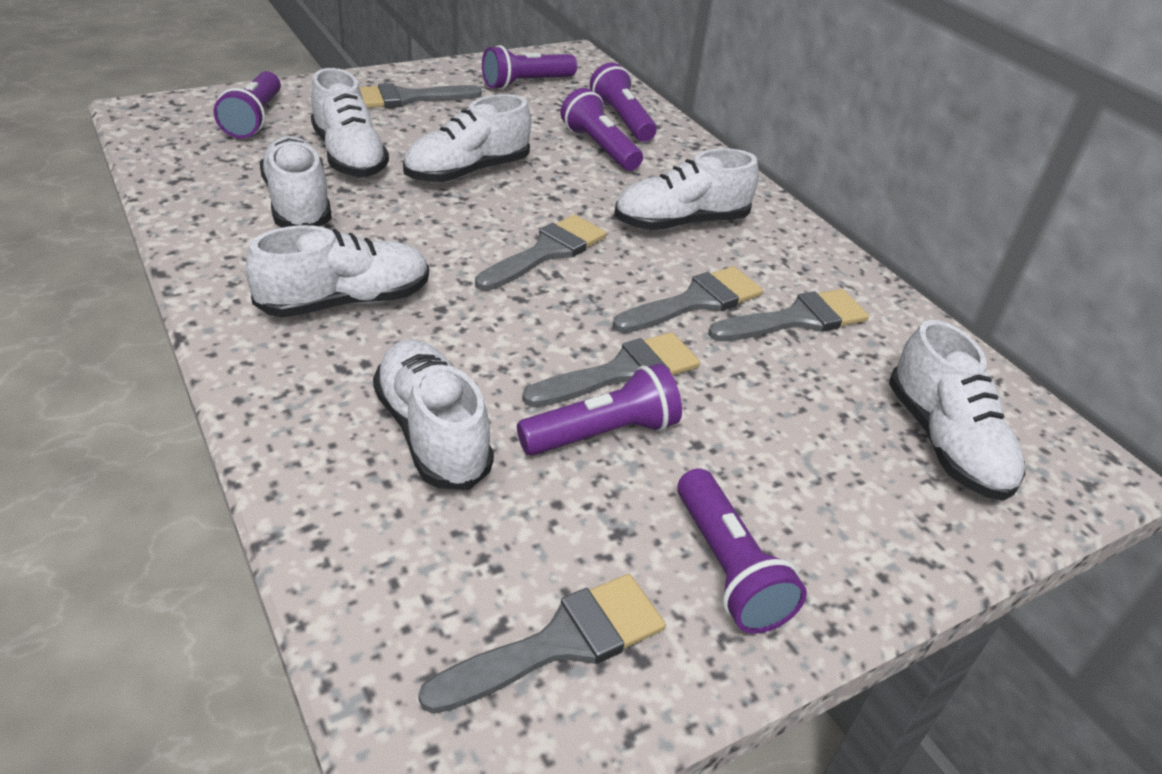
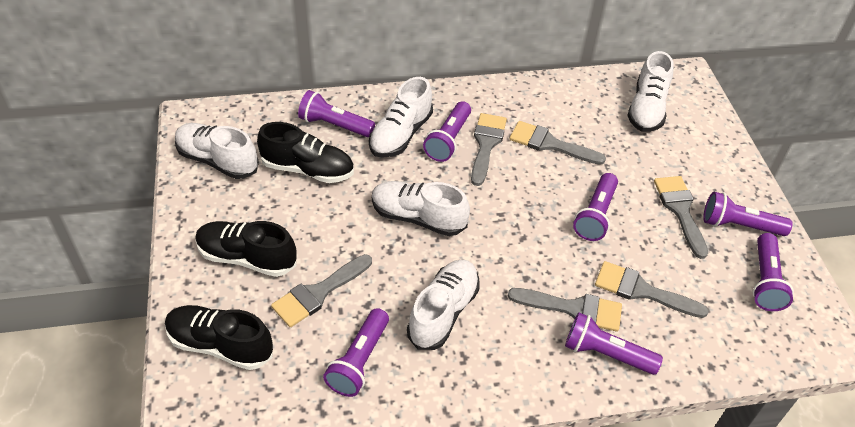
black shoe: 0 -> 3
purple flashlight: 6 -> 7
white shoe: 7 -> 5

